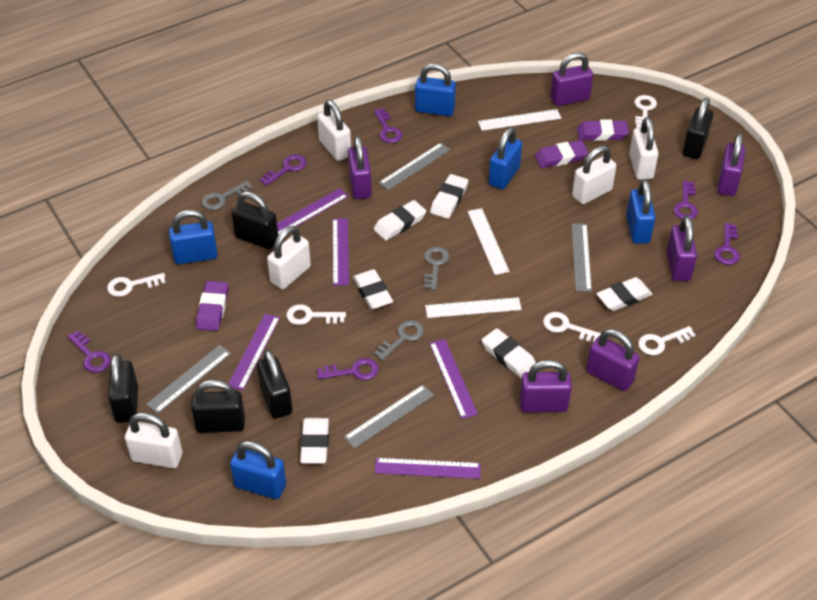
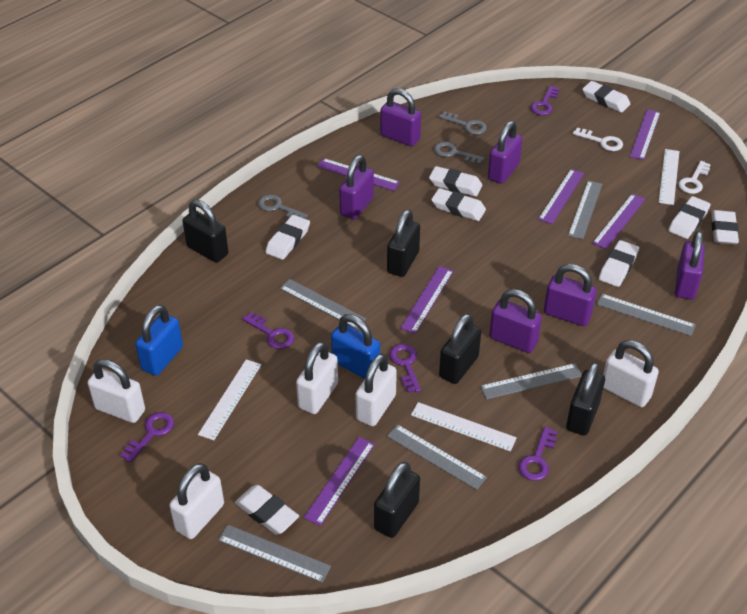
blue padlock: 5 -> 2
grey ruler: 4 -> 6
purple eraser: 3 -> 0
purple key: 6 -> 5
purple ruler: 5 -> 6
white eraser: 6 -> 8
white key: 5 -> 2

